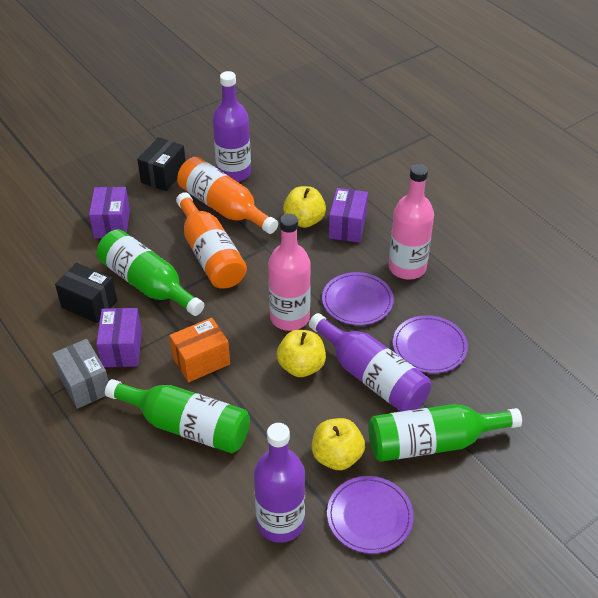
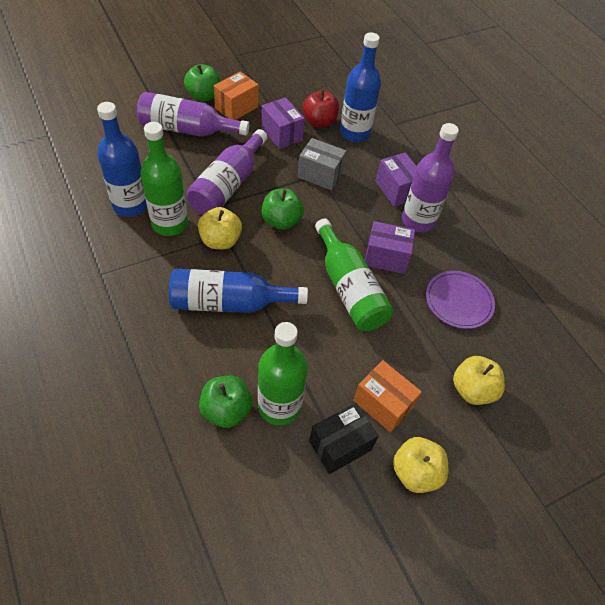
black box: 2 -> 1
blue bottle: 0 -> 3
green apple: 0 -> 3
orange bottle: 2 -> 0
orange box: 1 -> 2
pink bottle: 2 -> 0
purple plate: 3 -> 1
red apple: 0 -> 1

